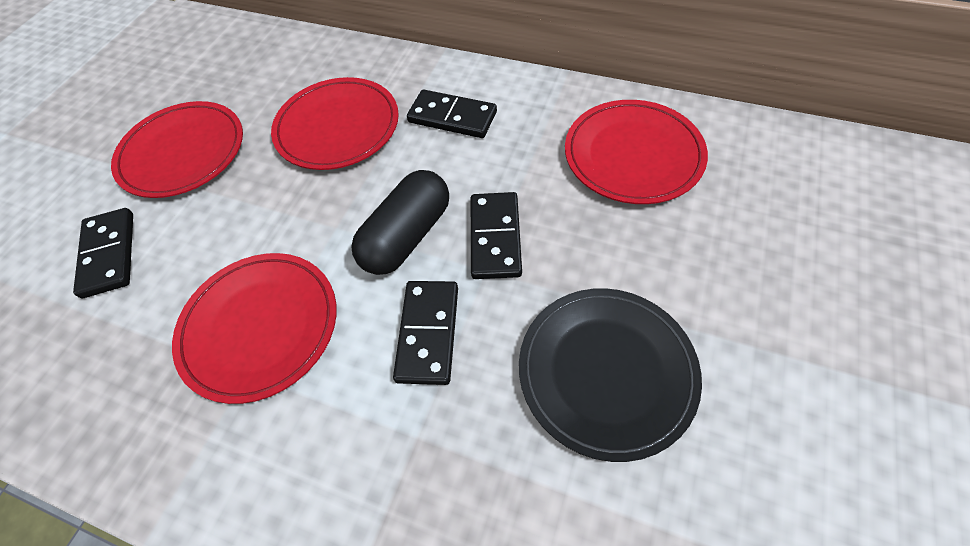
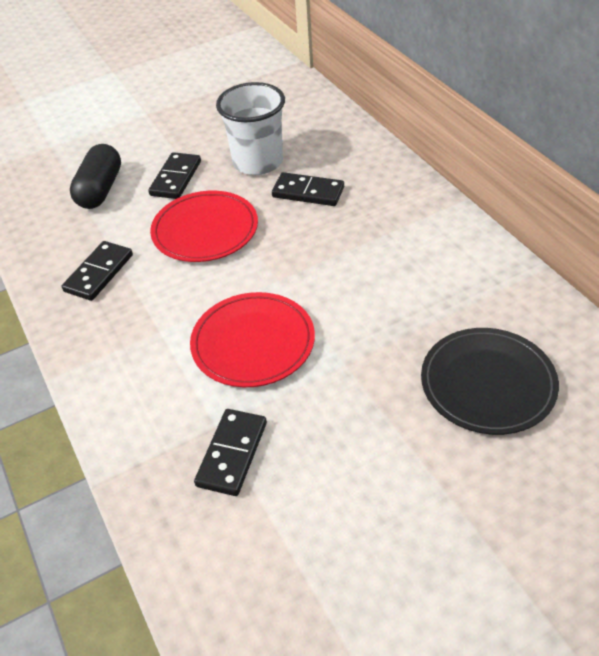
red plate: 4 -> 2
white cup: 0 -> 1

